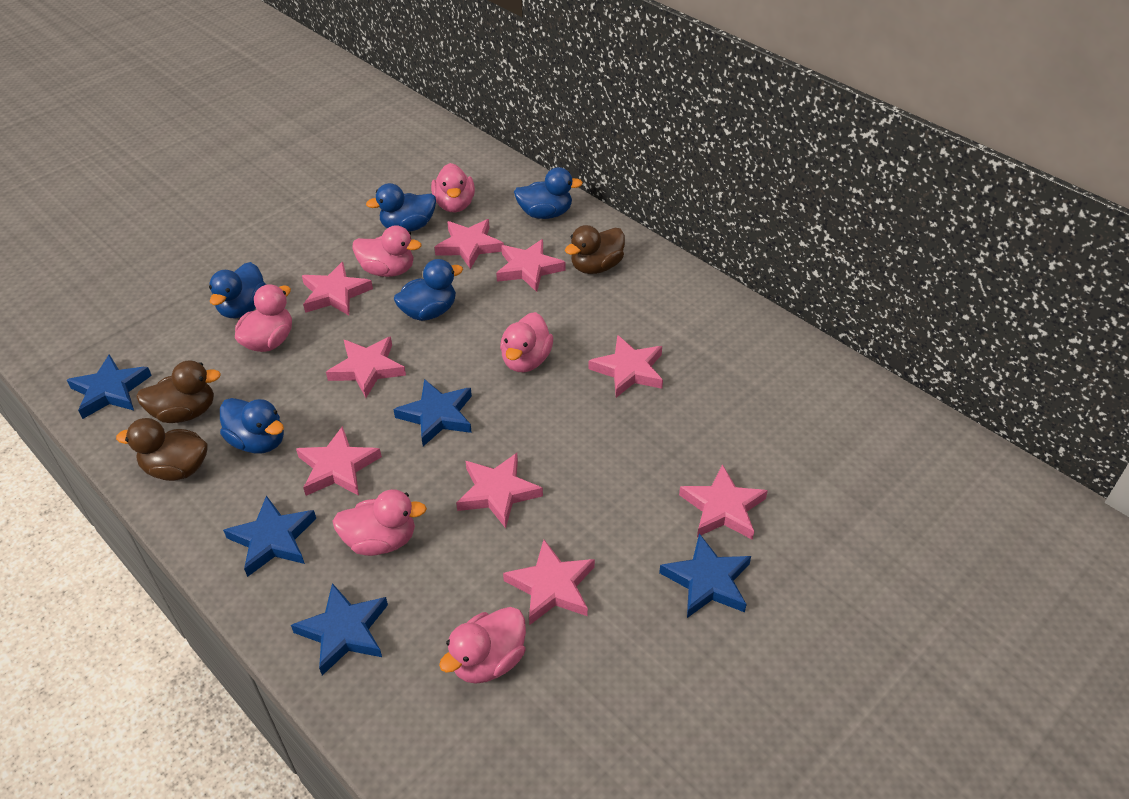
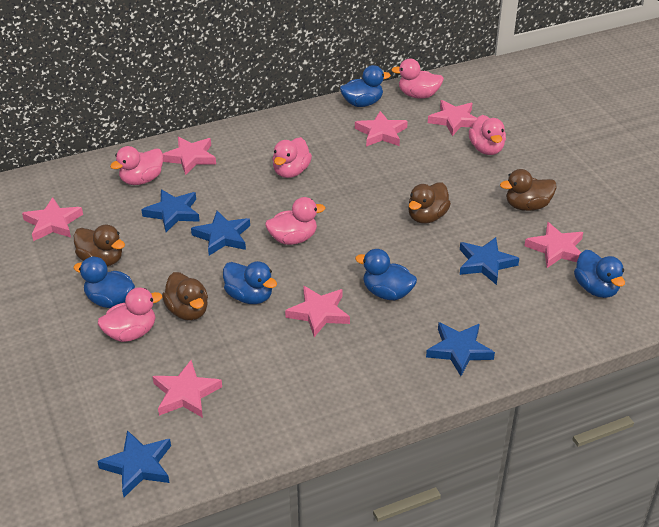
brown duck: 3 -> 4
pink star: 9 -> 7

